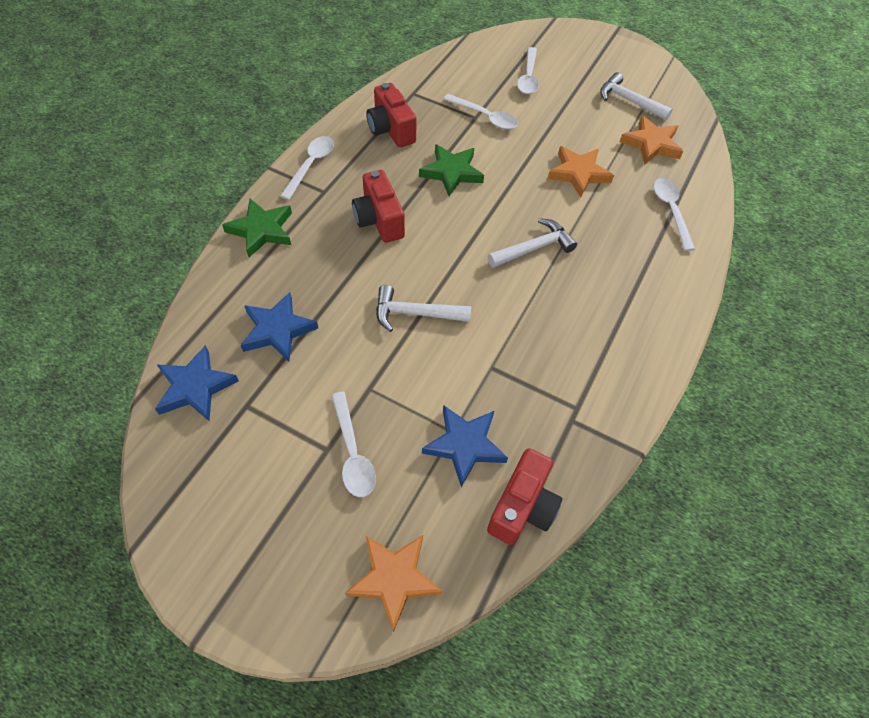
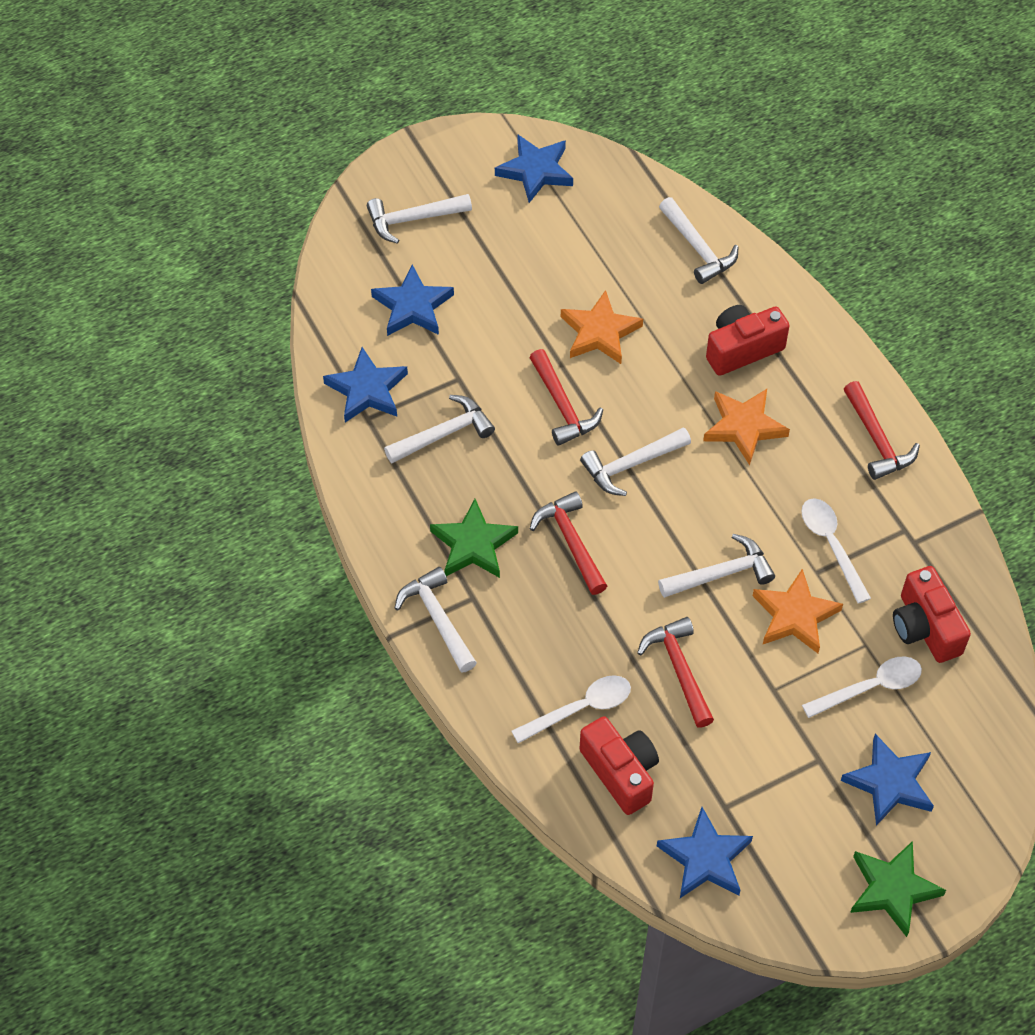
blue star: 3 -> 5
red hammer: 0 -> 4
white hammer: 3 -> 6
white spoon: 5 -> 3

